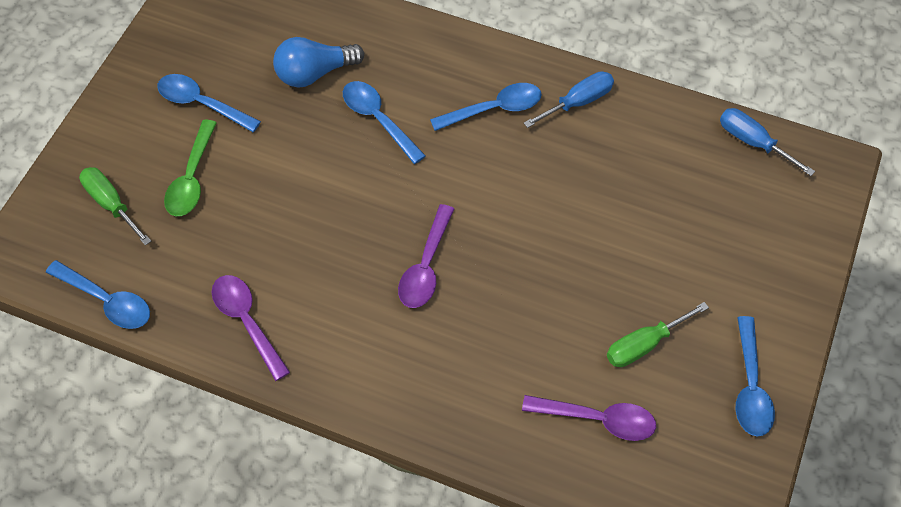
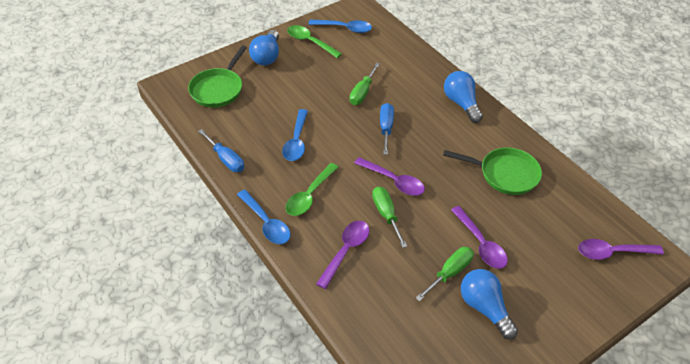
blue light bulb: 1 -> 3
blue spoon: 5 -> 3
green pan: 0 -> 2
green screwdriver: 2 -> 3
green spoon: 1 -> 2
purple spoon: 3 -> 4

